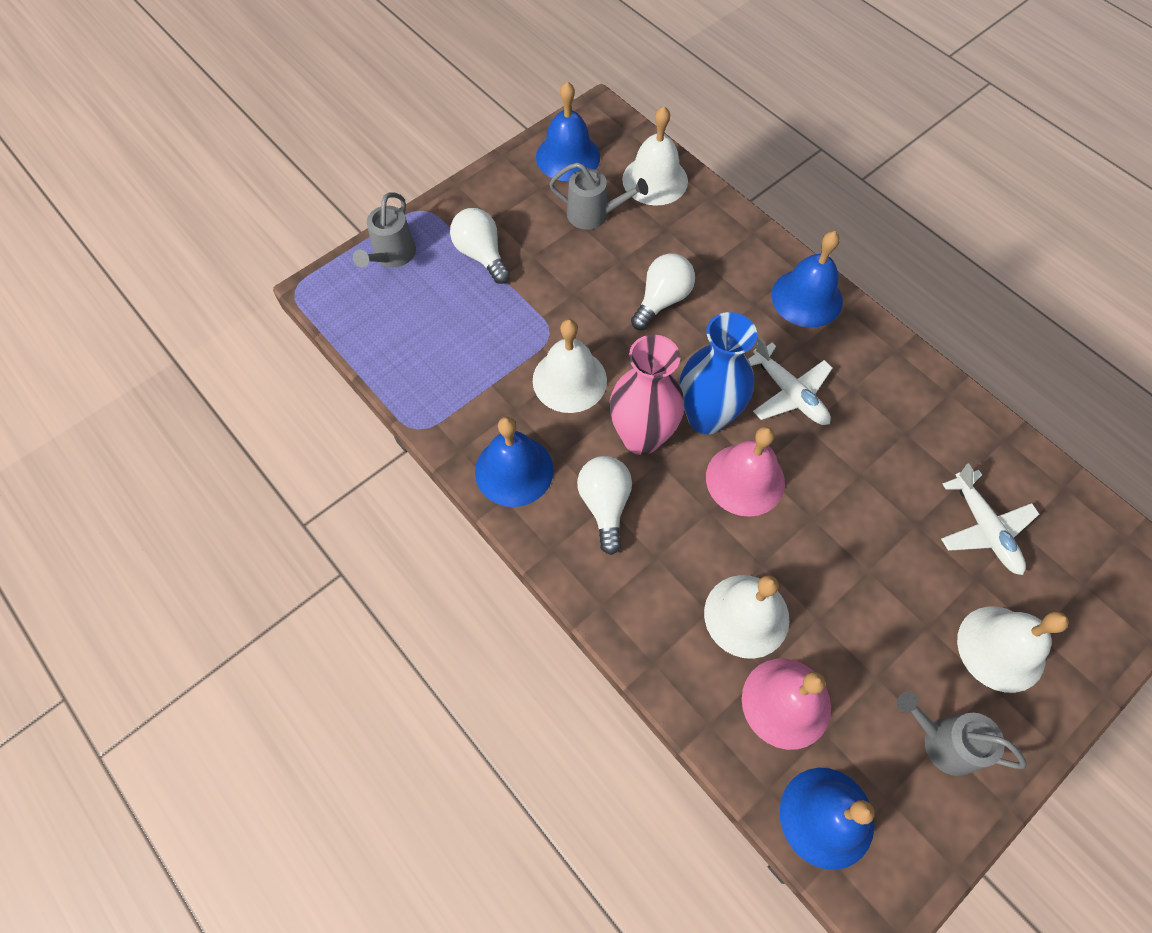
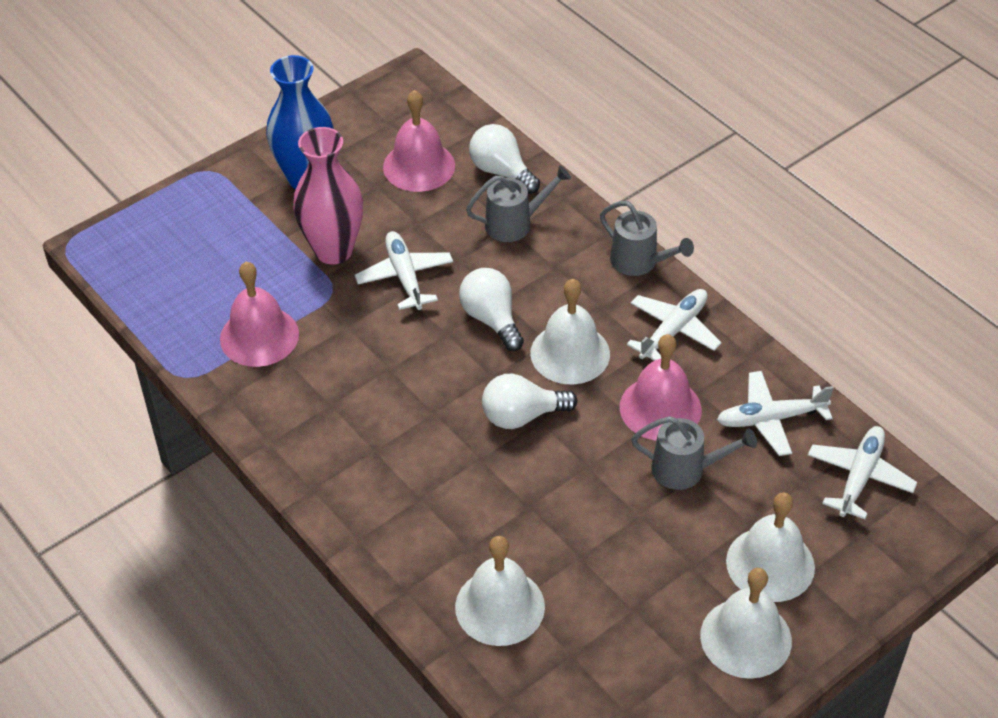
blue bell: 4 -> 0
pink bell: 2 -> 3
white plane: 2 -> 4

